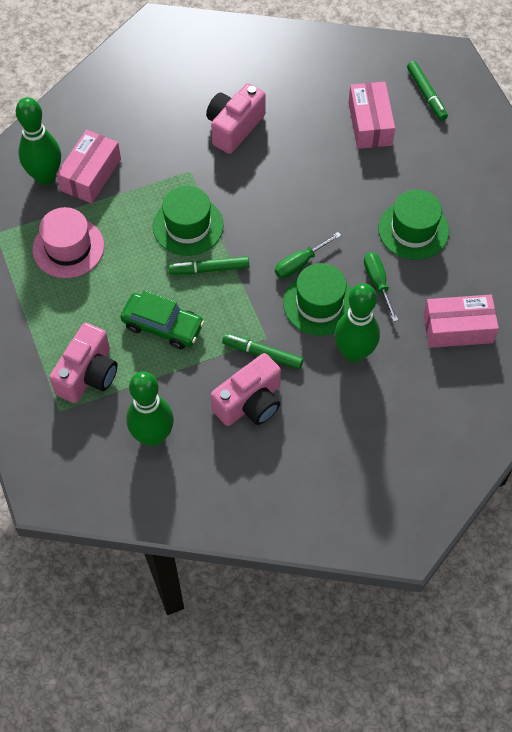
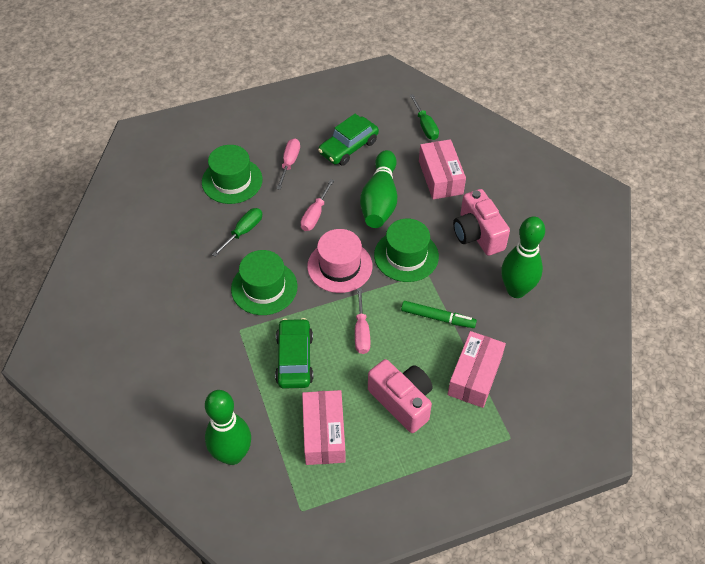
green car: 1 -> 2
green marker: 3 -> 1
pink camera: 3 -> 2
pink screwdriver: 0 -> 3

